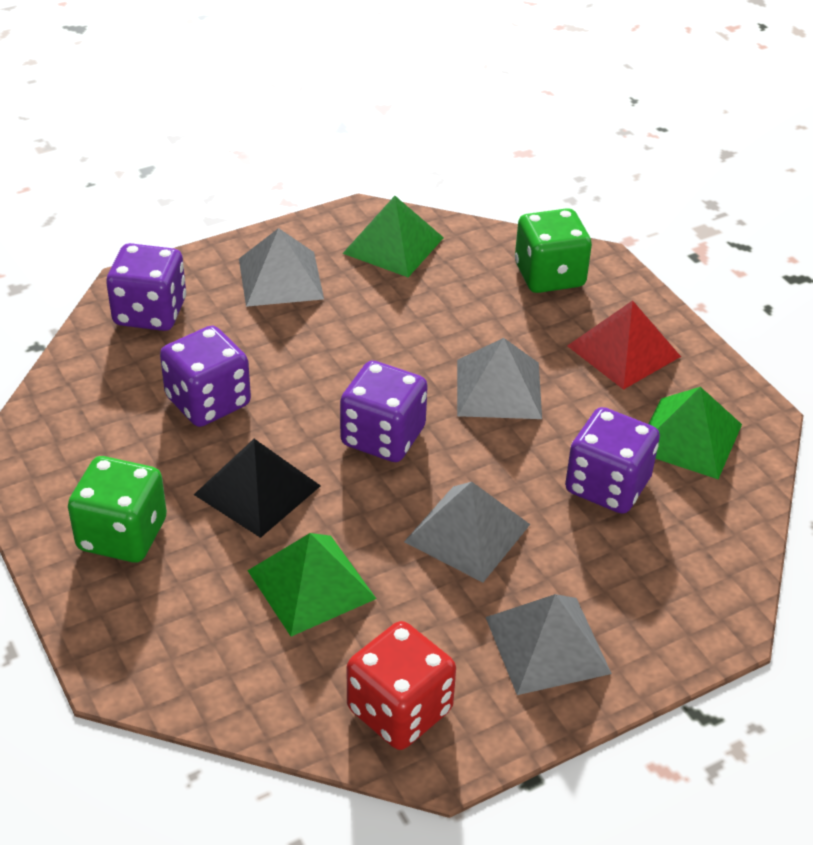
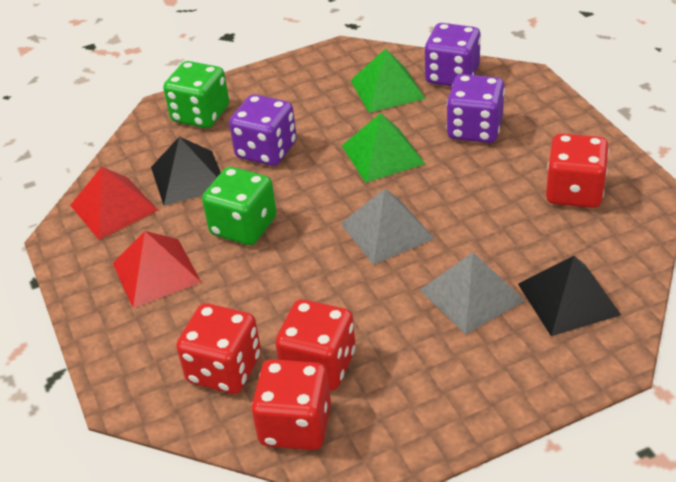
black pyramid: 1 -> 2
green pyramid: 3 -> 2
grey pyramid: 4 -> 2
purple dice: 4 -> 3
red dice: 1 -> 4
red pyramid: 1 -> 2

